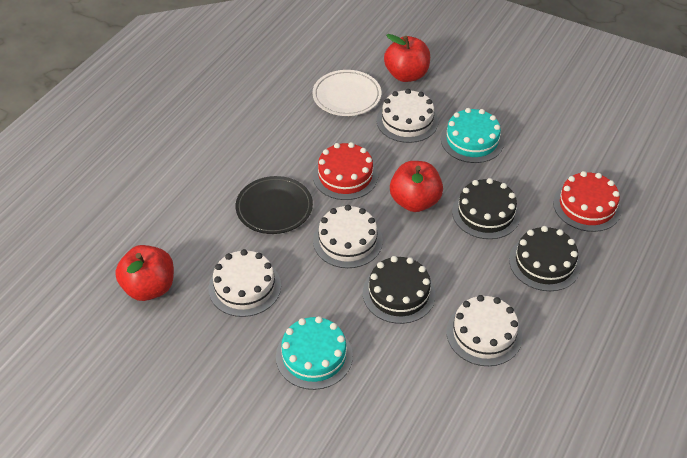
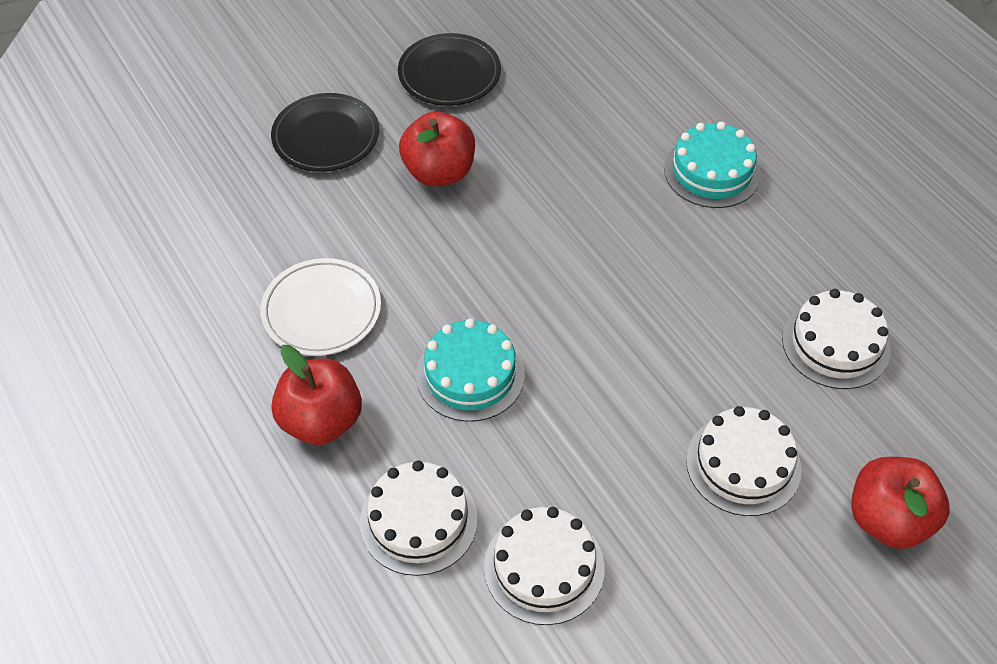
black cake: 3 -> 0
black plate: 1 -> 2
red cake: 2 -> 0

